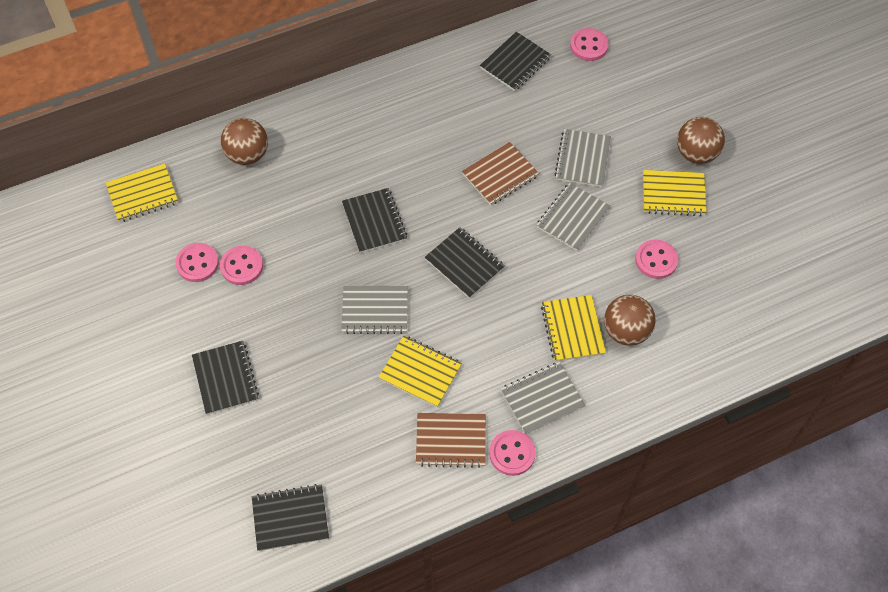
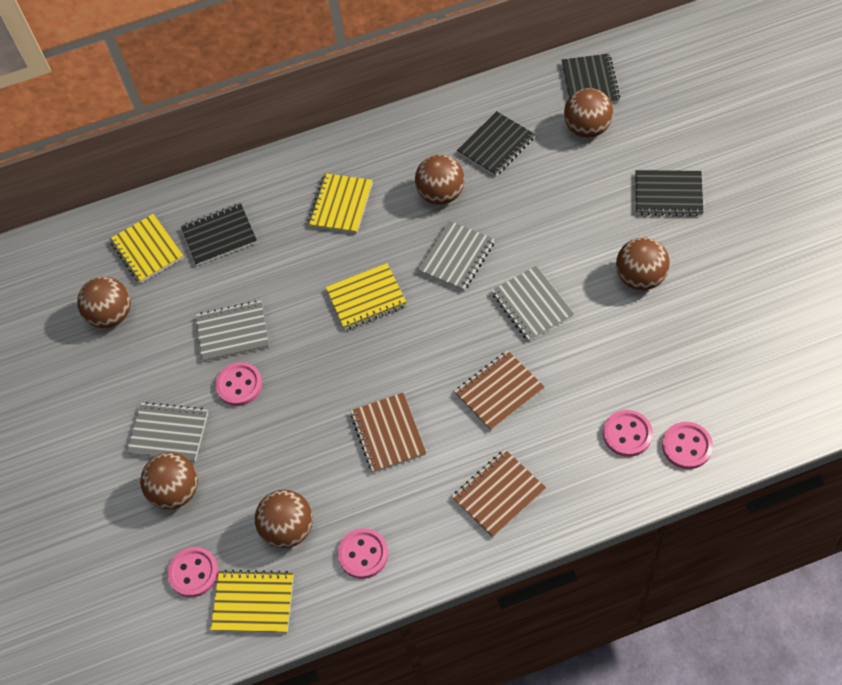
black notebook: 5 -> 4
brown ball: 3 -> 6
brown notebook: 2 -> 3

